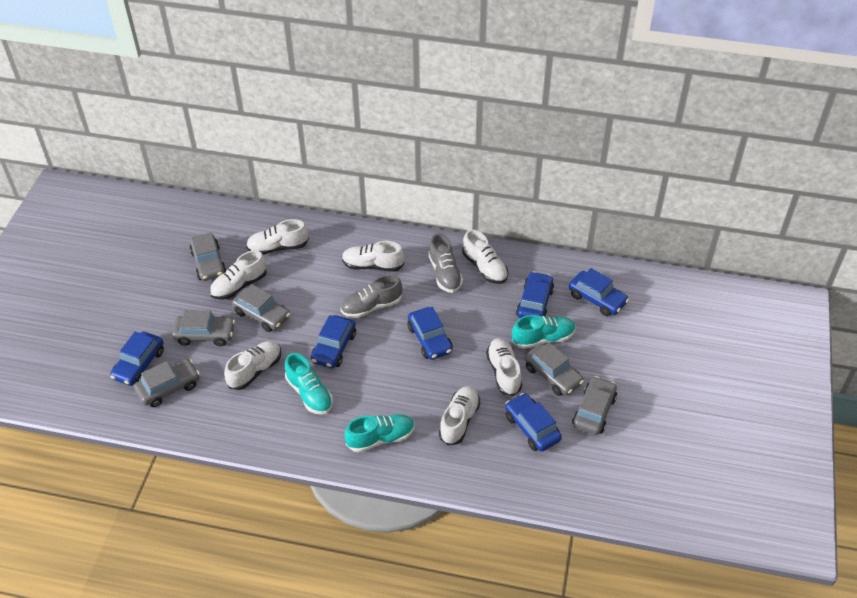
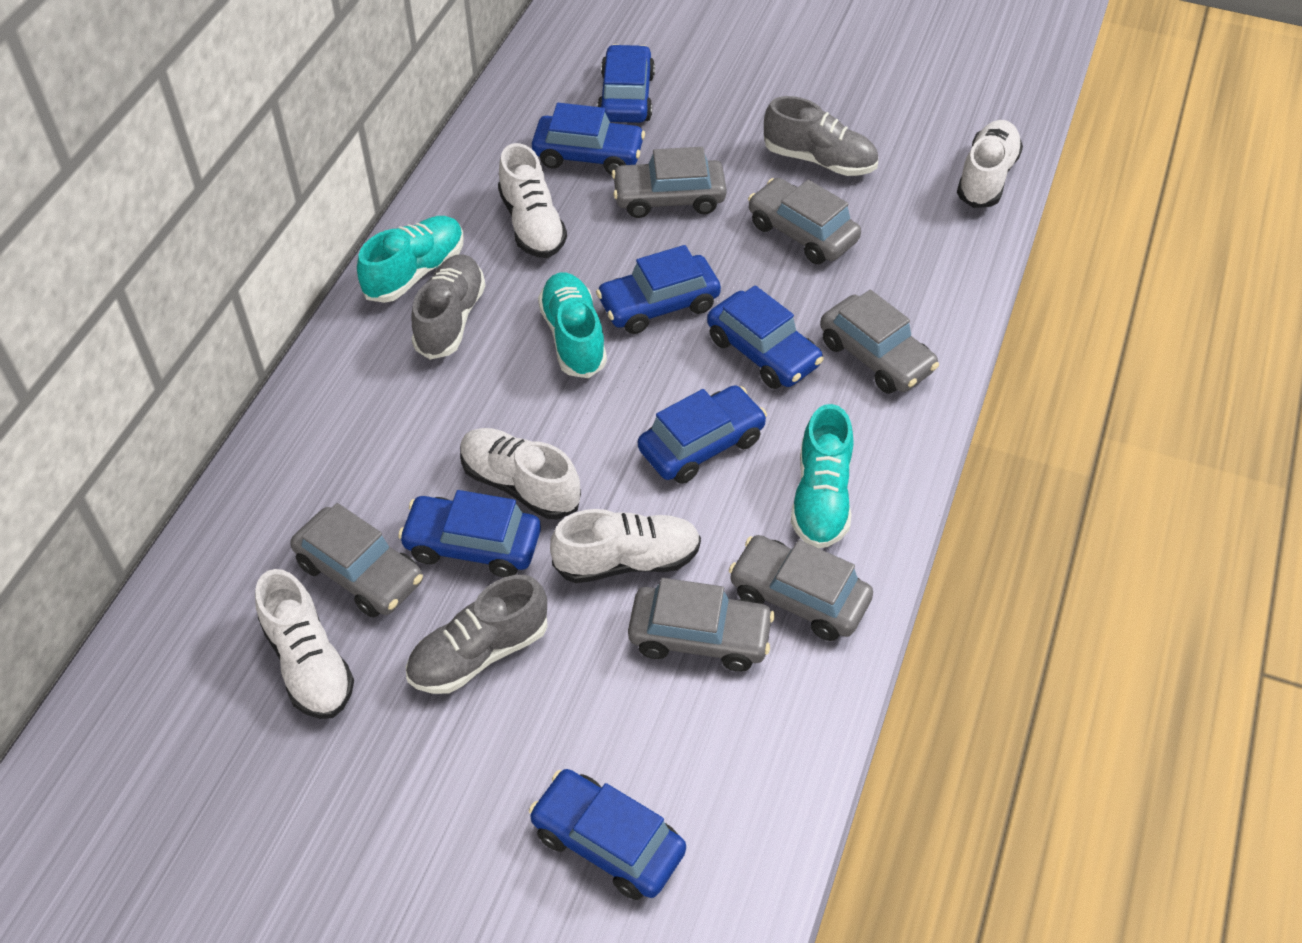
blue car: 6 -> 7
grey shoe: 2 -> 3
white shoe: 7 -> 5

